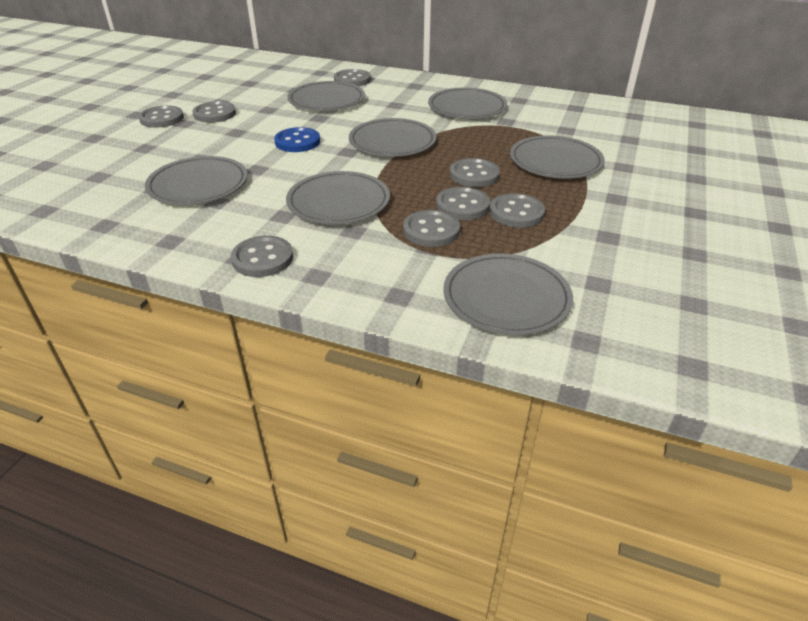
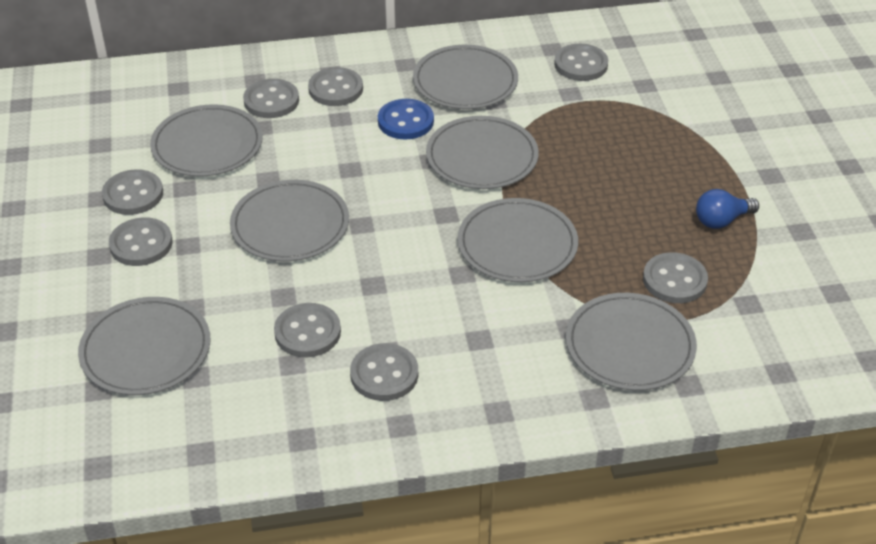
blue light bulb: 0 -> 1

